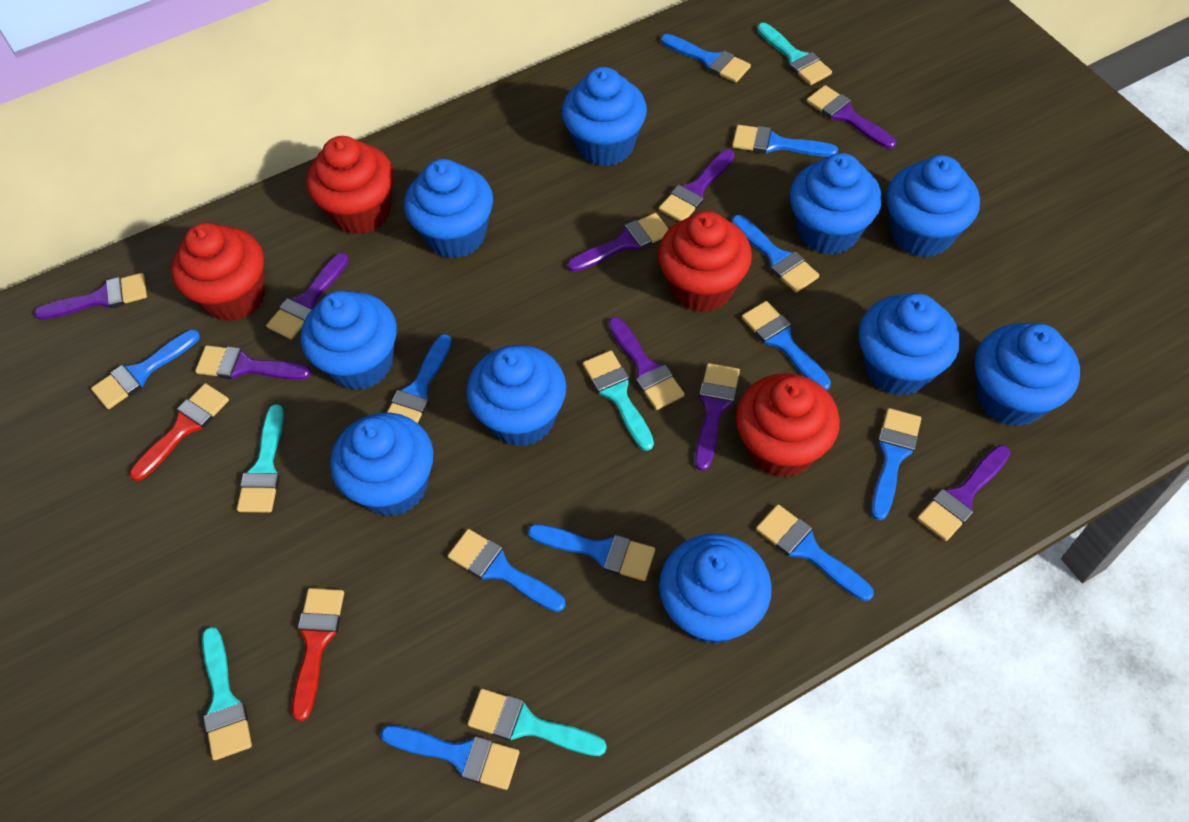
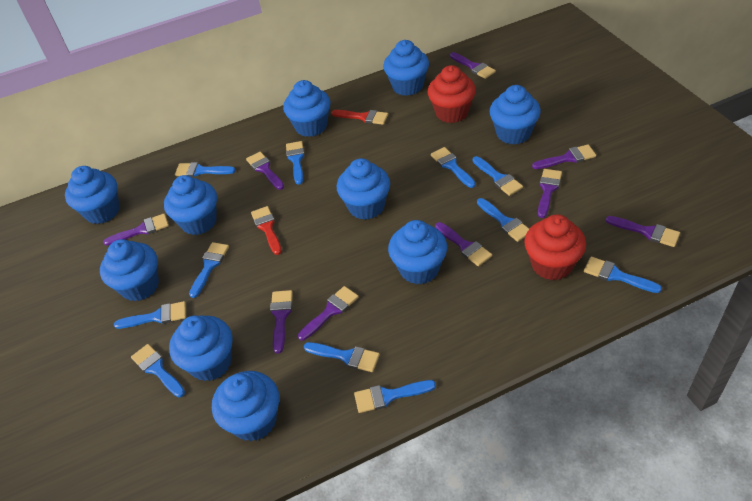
red cupcake: 4 -> 2
turquoise brush: 5 -> 0

